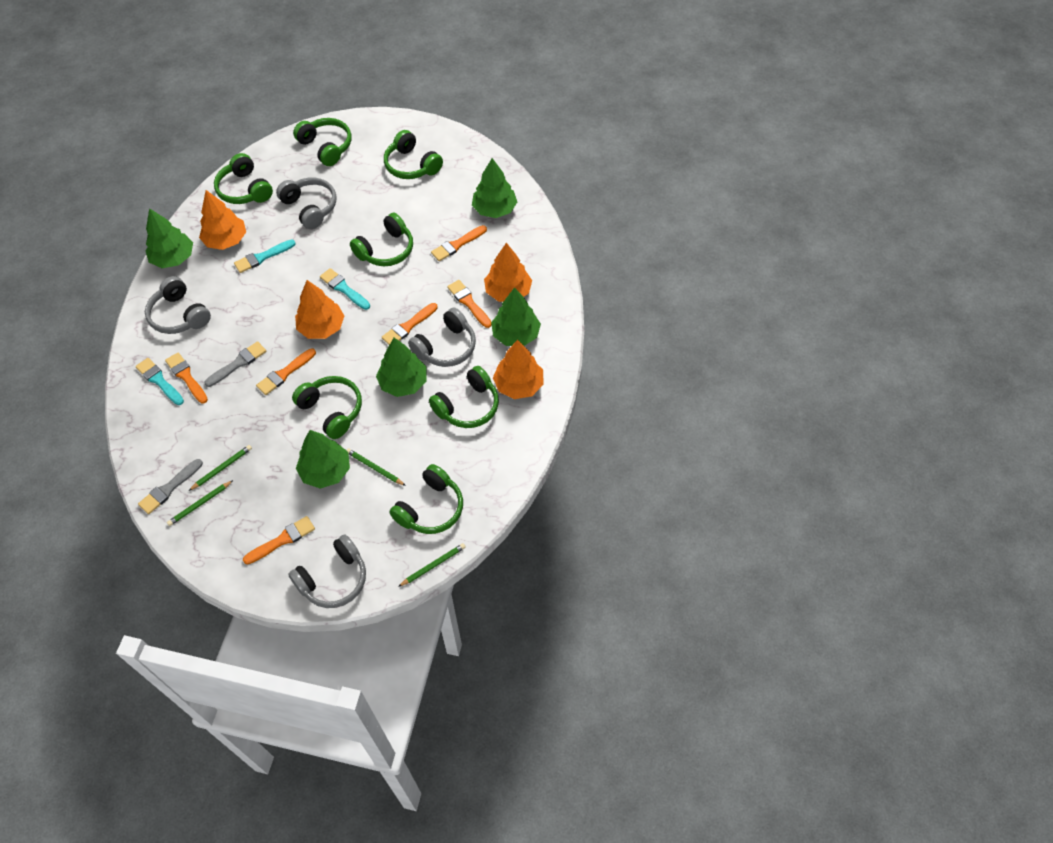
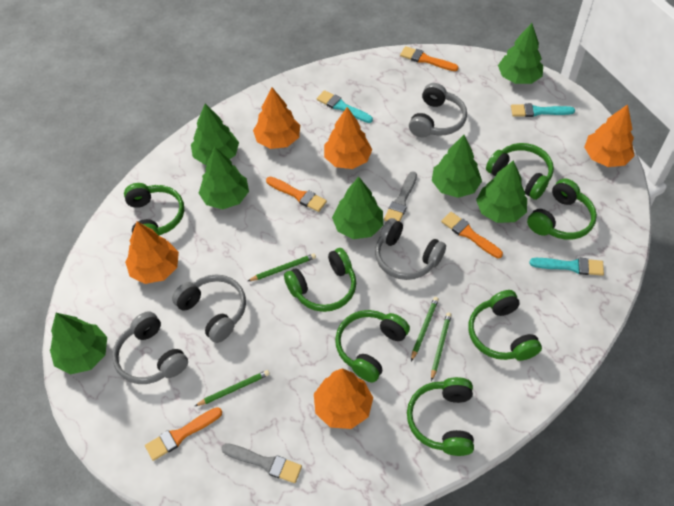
green tree: 5 -> 7
orange brush: 6 -> 4
orange tree: 4 -> 5

